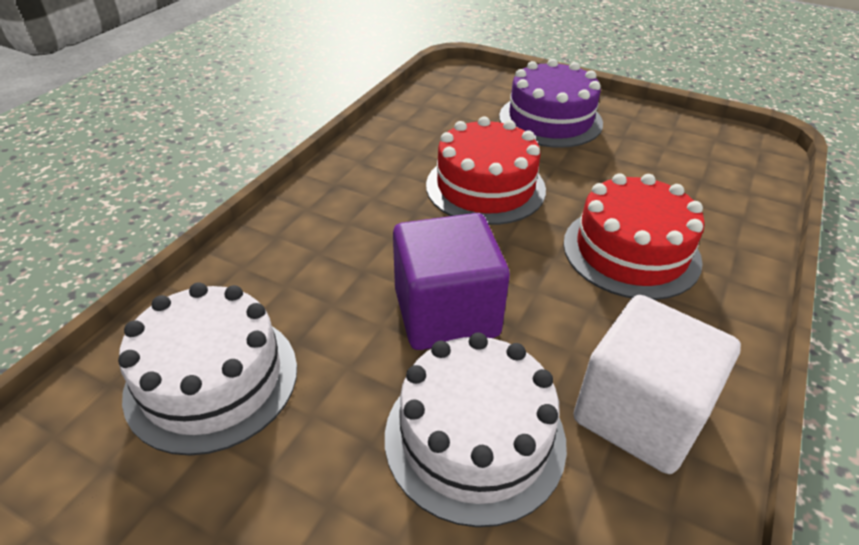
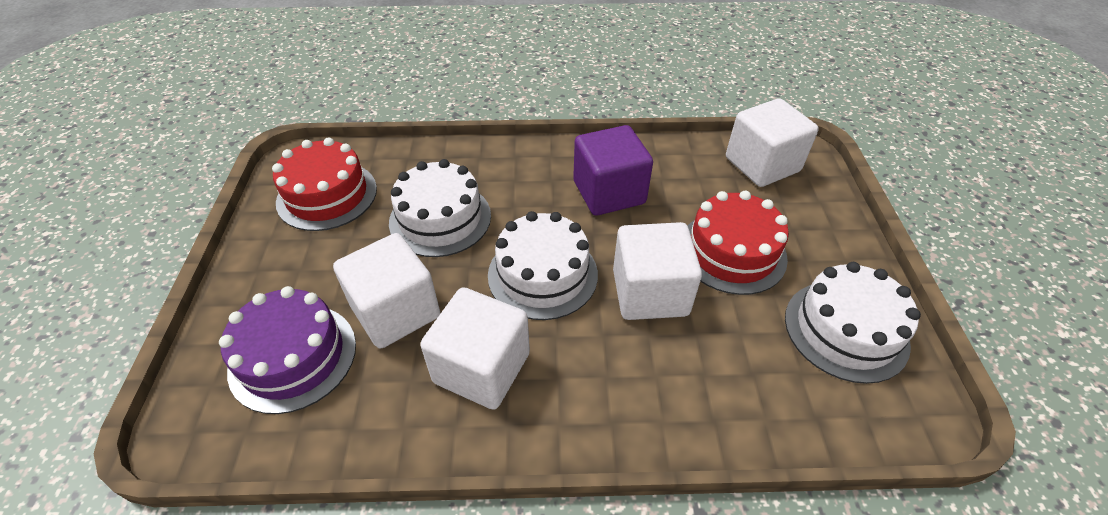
white cake: 2 -> 3
white cube: 1 -> 4

